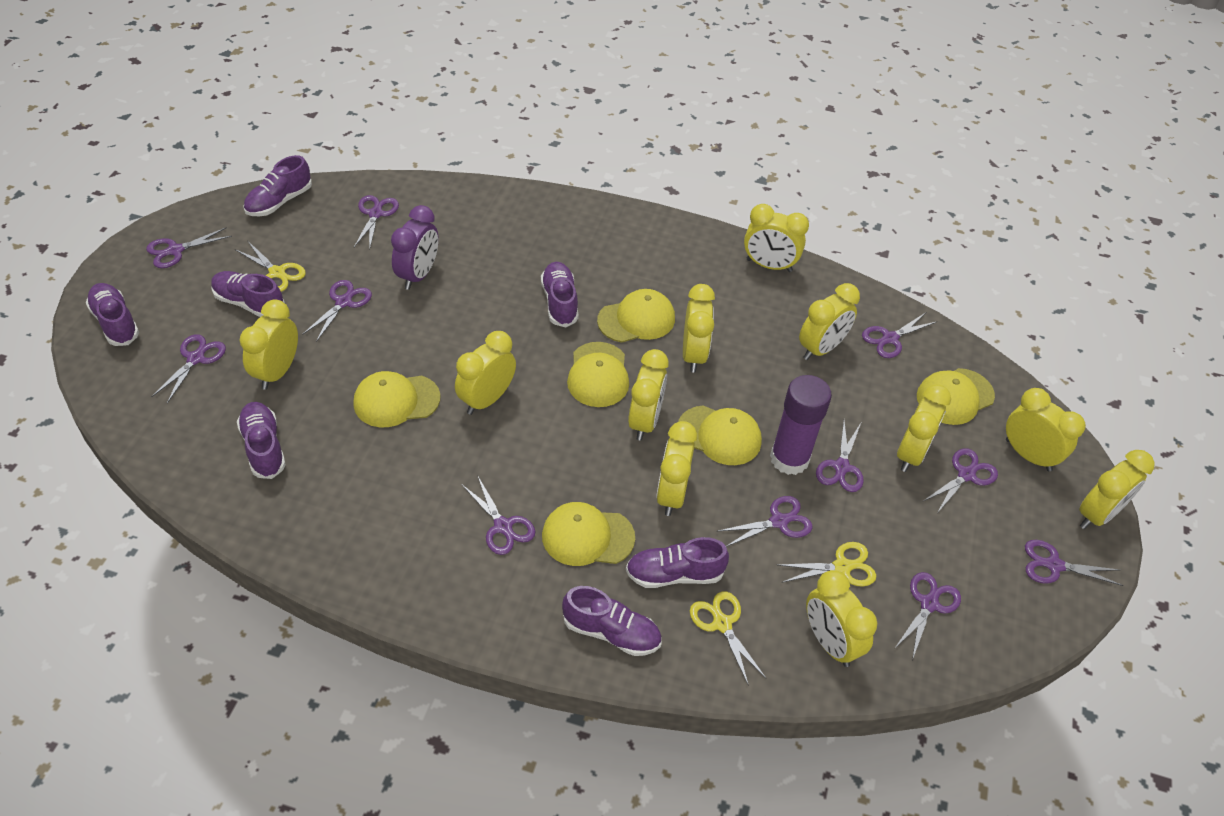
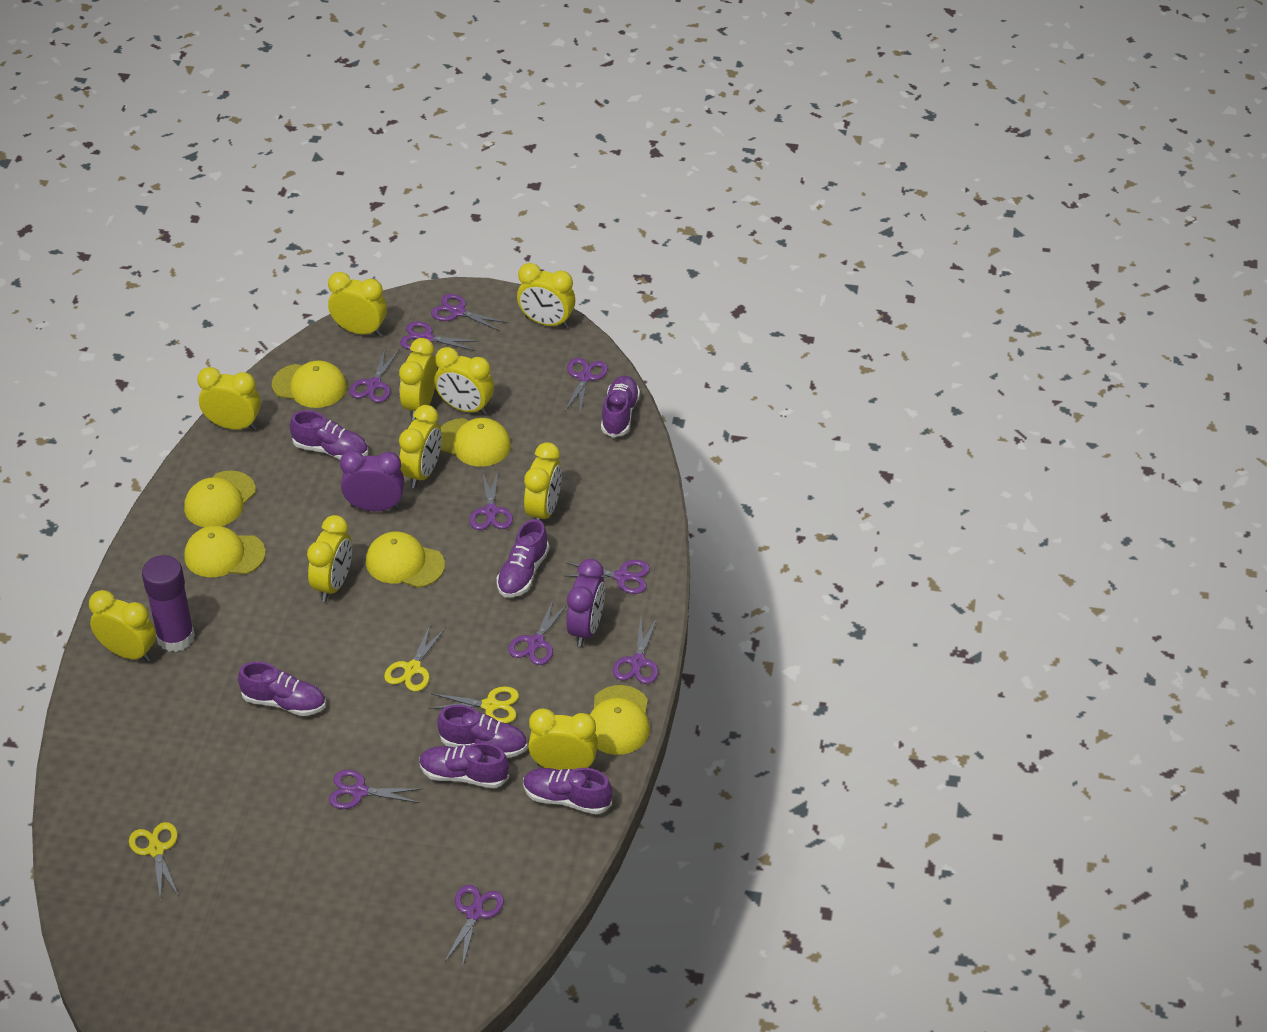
purple clock: 1 -> 2
purple scissors: 11 -> 10
yellow clock: 11 -> 10

